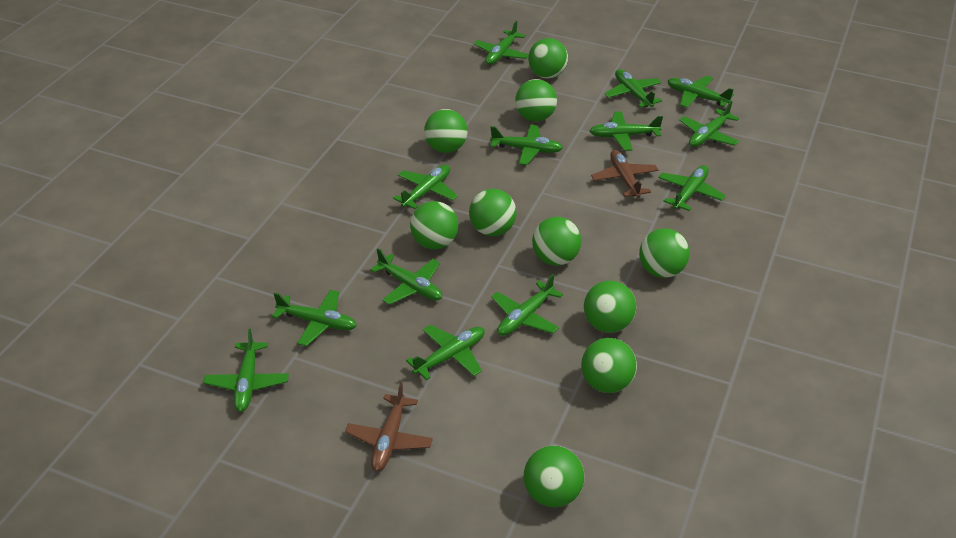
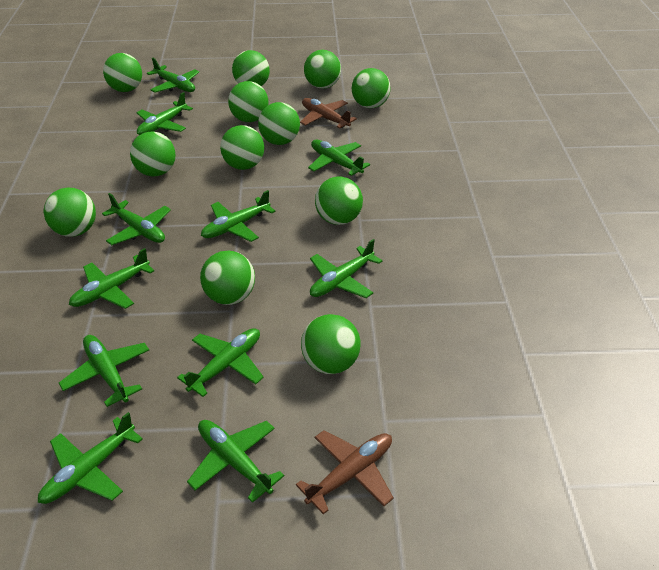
green ball: 10 -> 12
green plane: 13 -> 11

